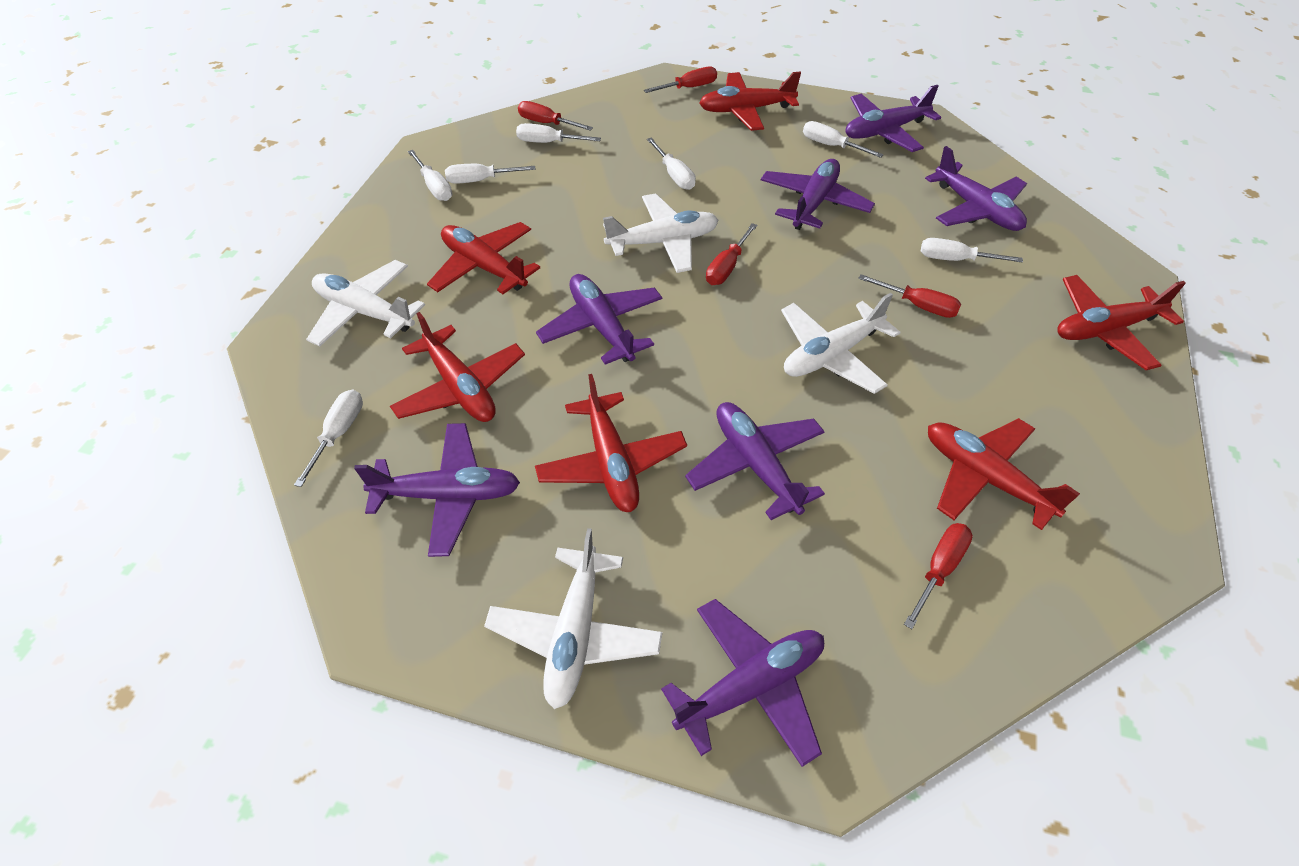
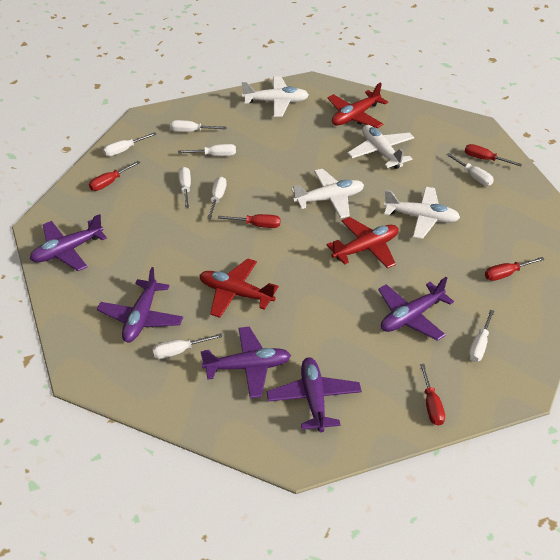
purple plane: 7 -> 5
red plane: 6 -> 3
white screwdriver: 7 -> 8

